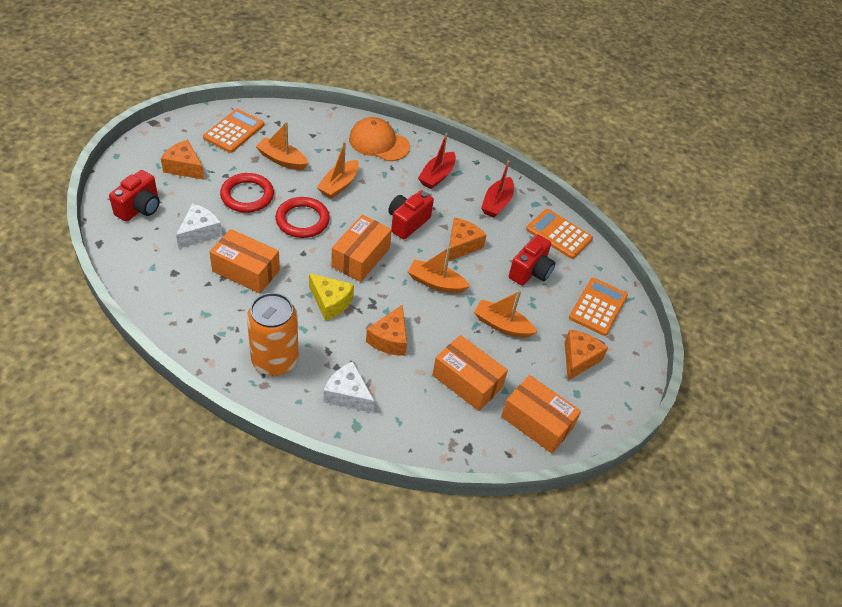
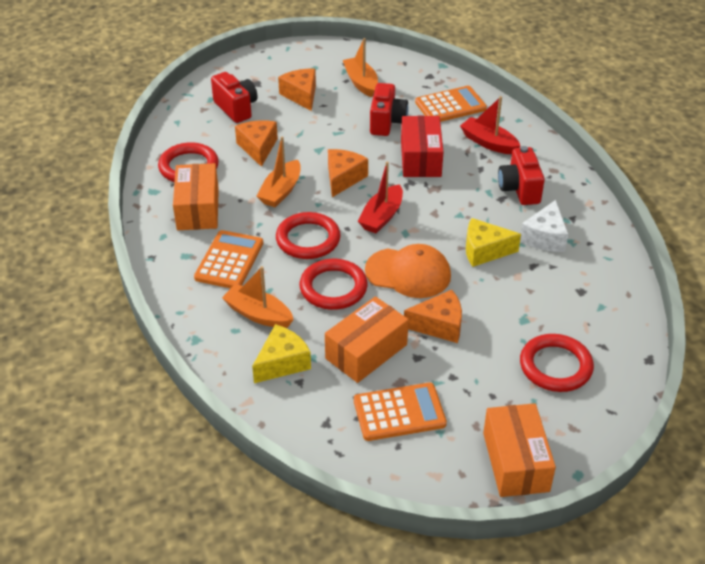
orange boat: 4 -> 3
orange box: 4 -> 3
orange can: 1 -> 0
red box: 0 -> 1
red ring: 2 -> 4
white cheese: 2 -> 1
yellow cheese: 1 -> 2

